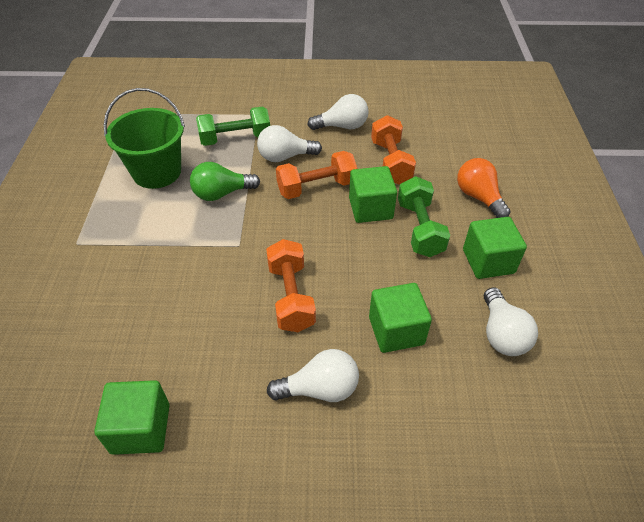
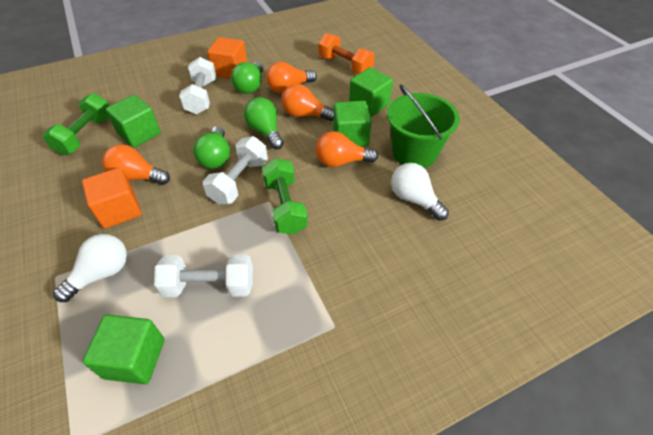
green light bulb: 1 -> 3
orange cube: 0 -> 2
orange dumbbell: 3 -> 1
orange light bulb: 1 -> 4
white dumbbell: 0 -> 3
white light bulb: 4 -> 2

